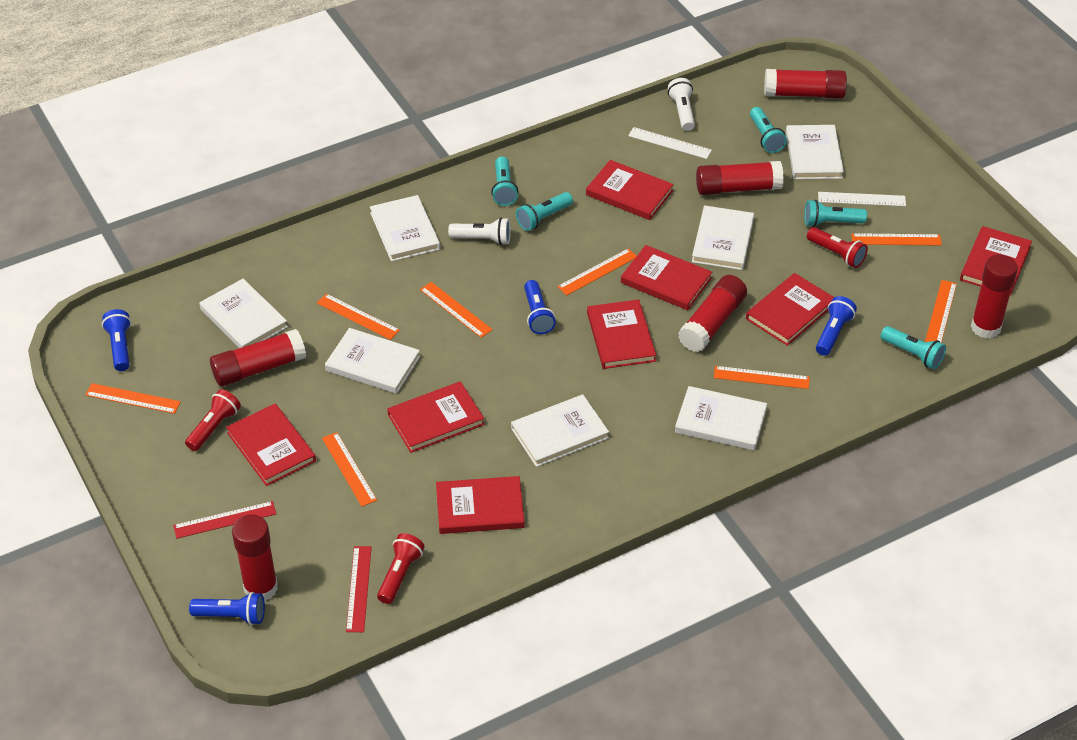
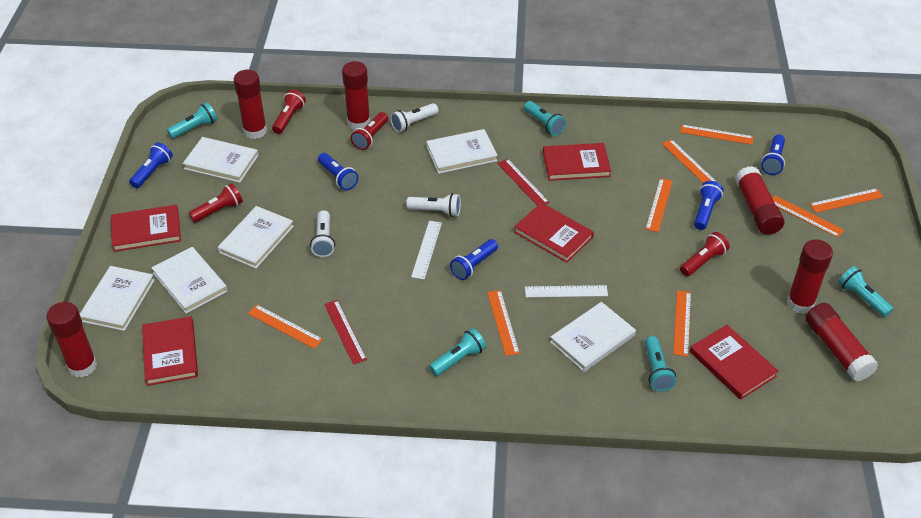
blue flashlight: 4 -> 5
red book: 8 -> 5
red flashlight: 3 -> 4
white book: 7 -> 6
white flashlight: 2 -> 3

